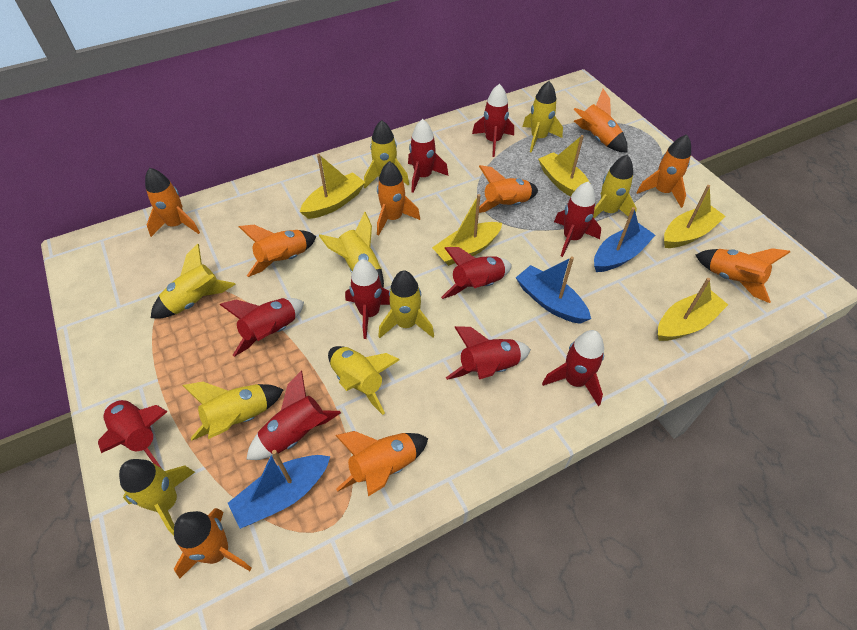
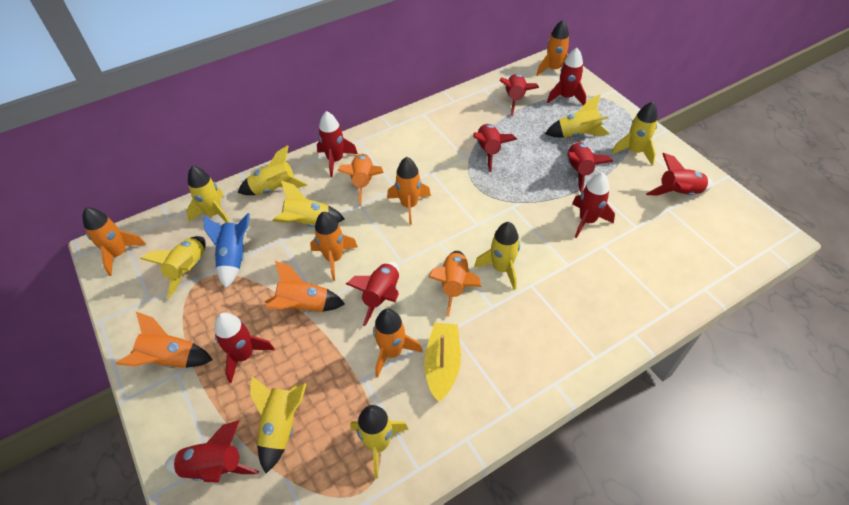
blue boat: 3 -> 0
blue rocket: 0 -> 1
yellow boat: 5 -> 1

